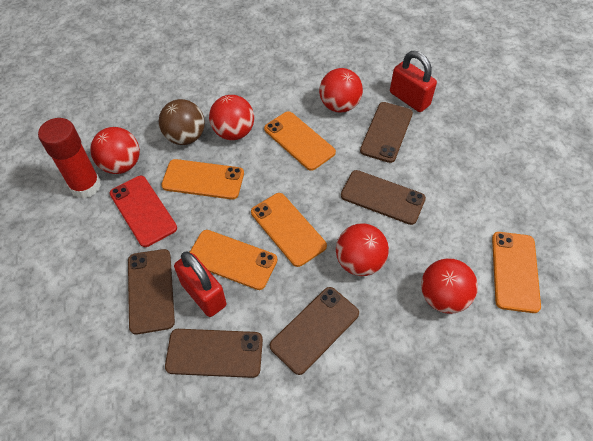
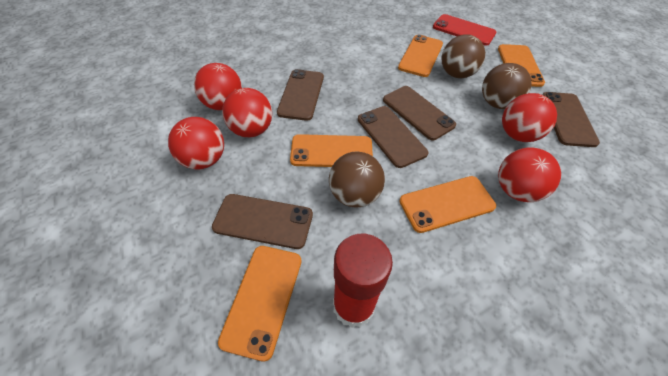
brown ball: 1 -> 3
red padlock: 2 -> 0

